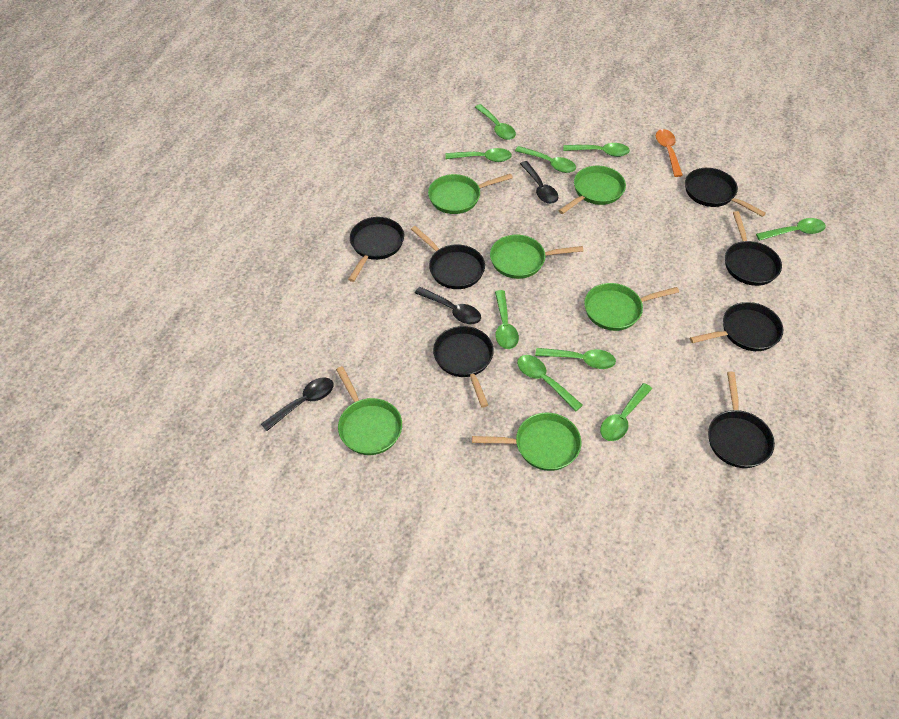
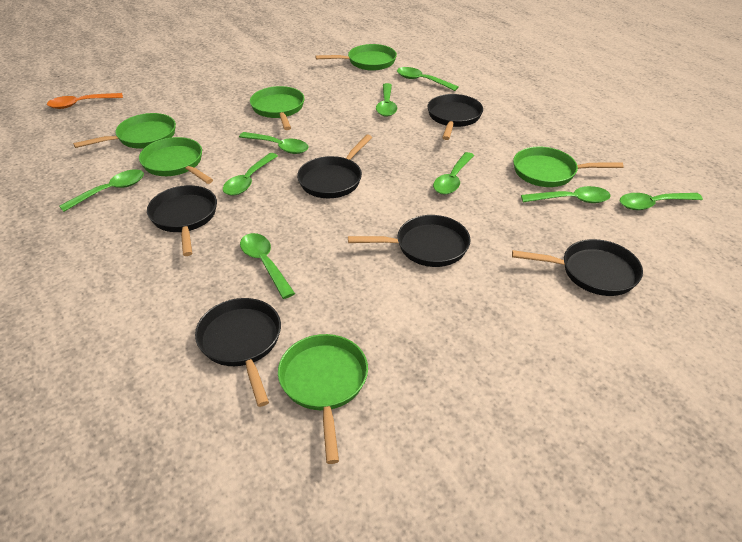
black pan: 7 -> 6
black spoon: 3 -> 0

